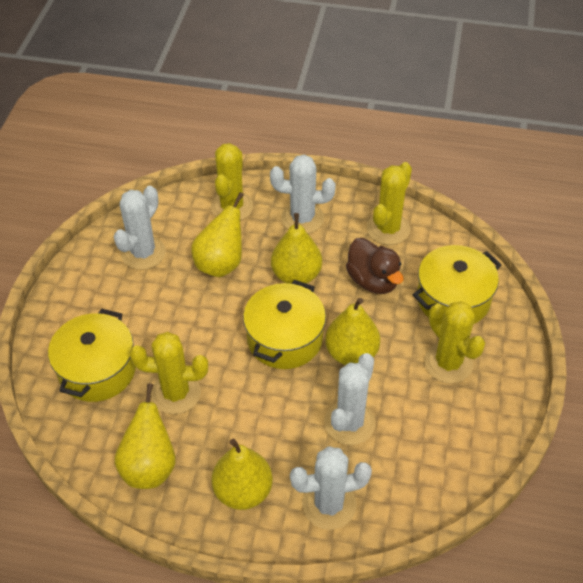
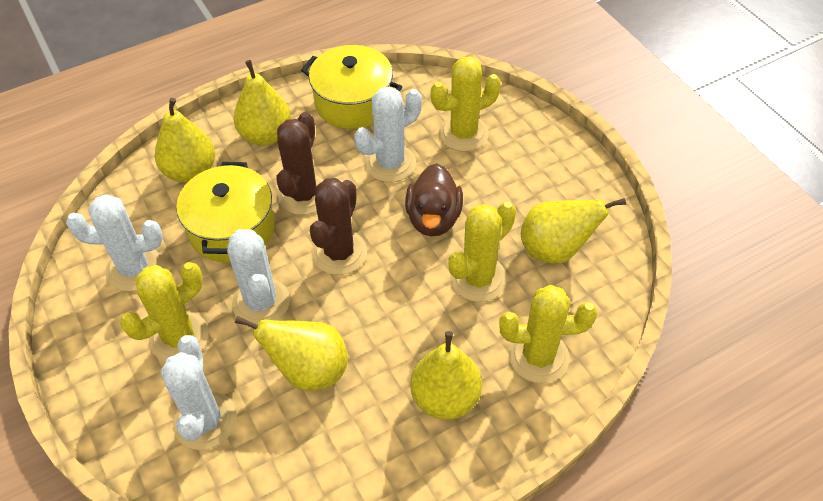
brown cactus: 0 -> 2
yellow pot: 3 -> 2

